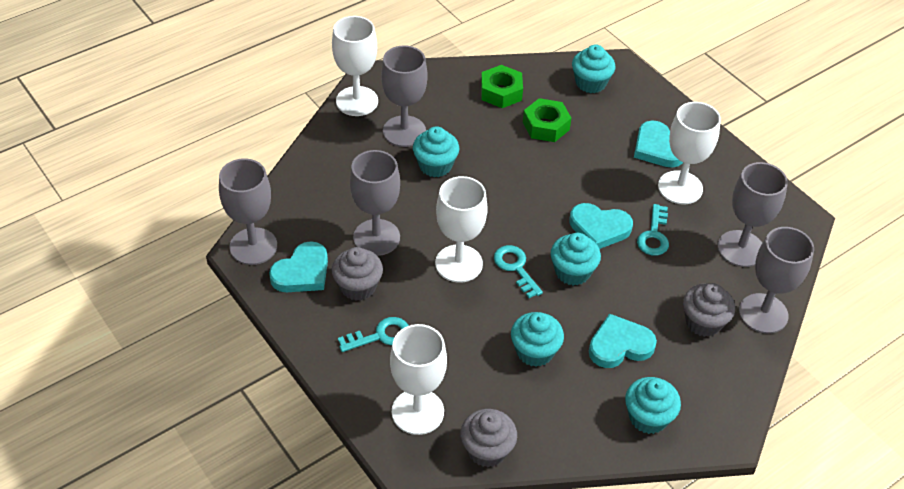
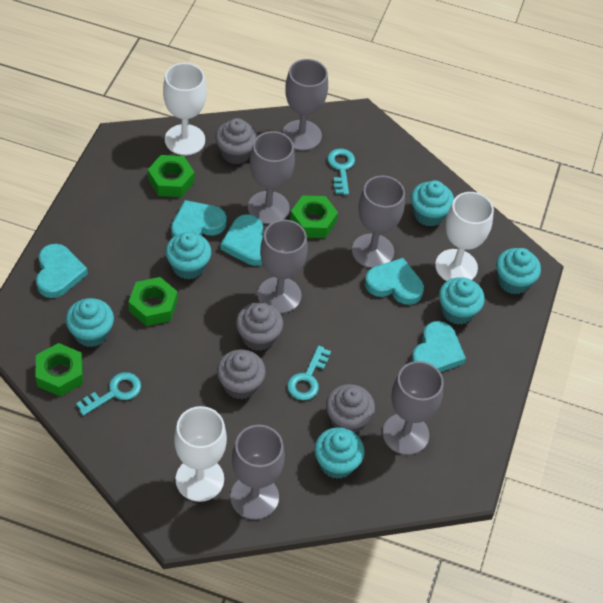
green nut: 2 -> 4
grey cupcake: 3 -> 4
grey goblet: 5 -> 6
turquoise cupcake: 5 -> 6
turquoise heart: 4 -> 5
white goblet: 4 -> 3

